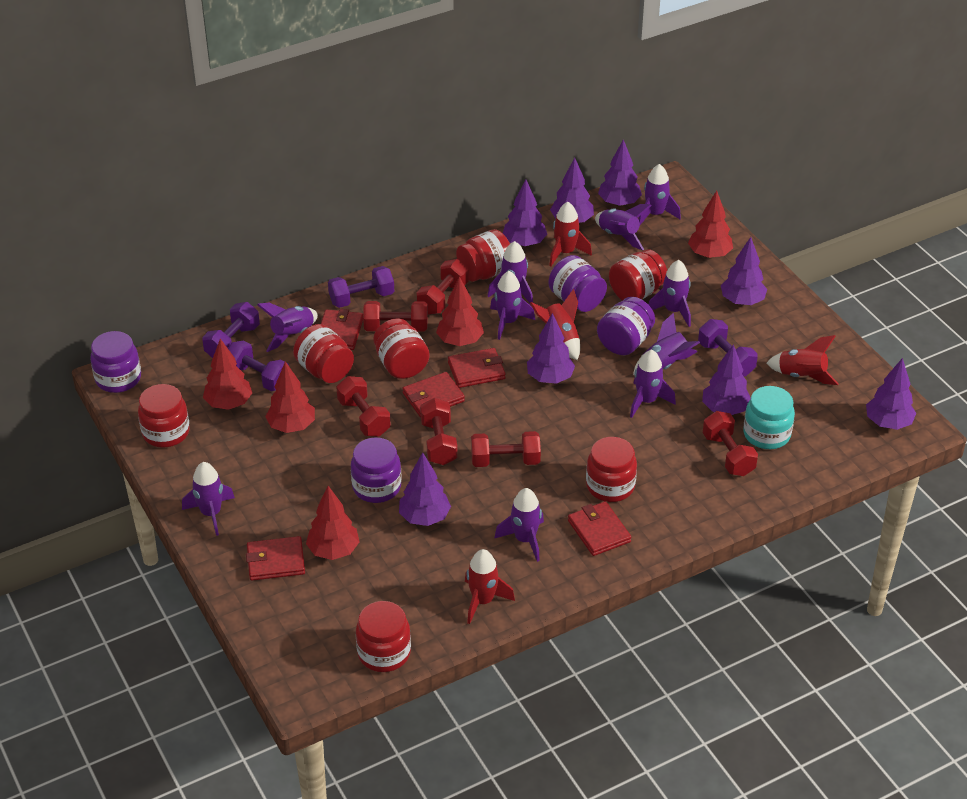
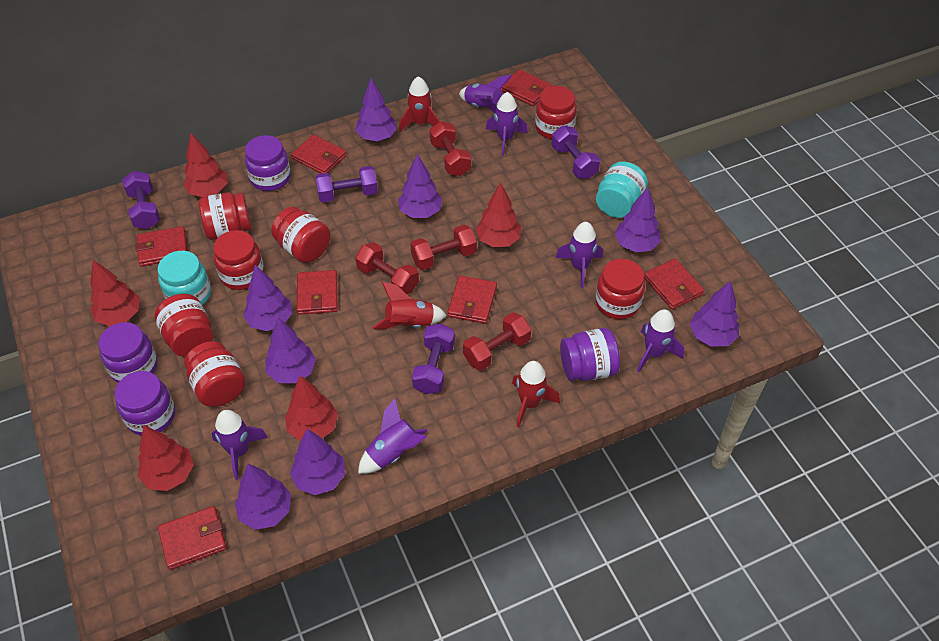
purple rocket: 10 -> 6
red dumbbell: 6 -> 4
red rocket: 4 -> 3
red wallet: 5 -> 7
turquoise jar: 1 -> 2

